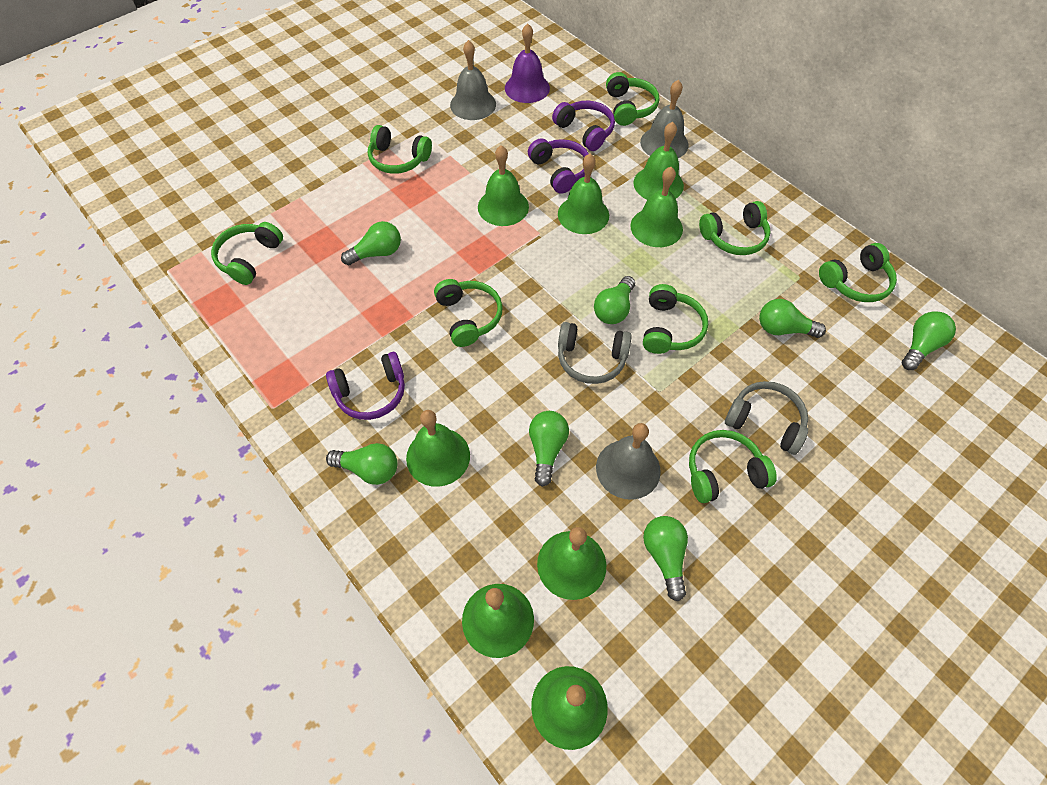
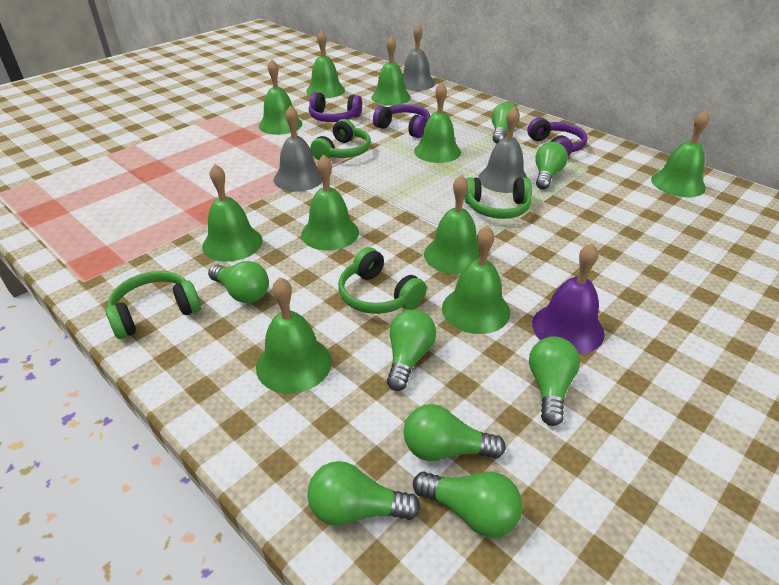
green bell: 8 -> 10
green headphones: 8 -> 4
green light bulb: 7 -> 8
grey headphones: 2 -> 0

